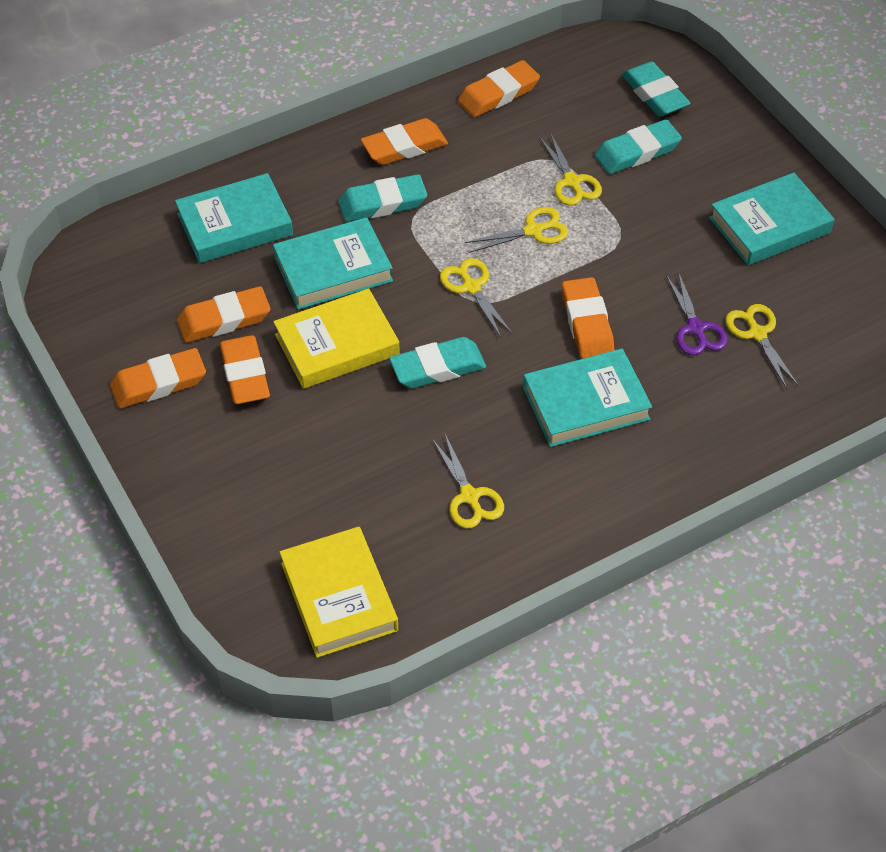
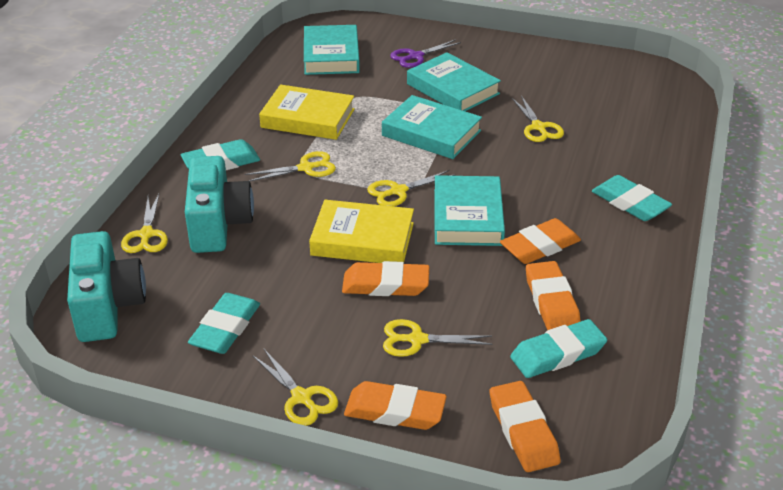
orange eraser: 6 -> 5
turquoise camera: 0 -> 2
yellow scissors: 5 -> 6

